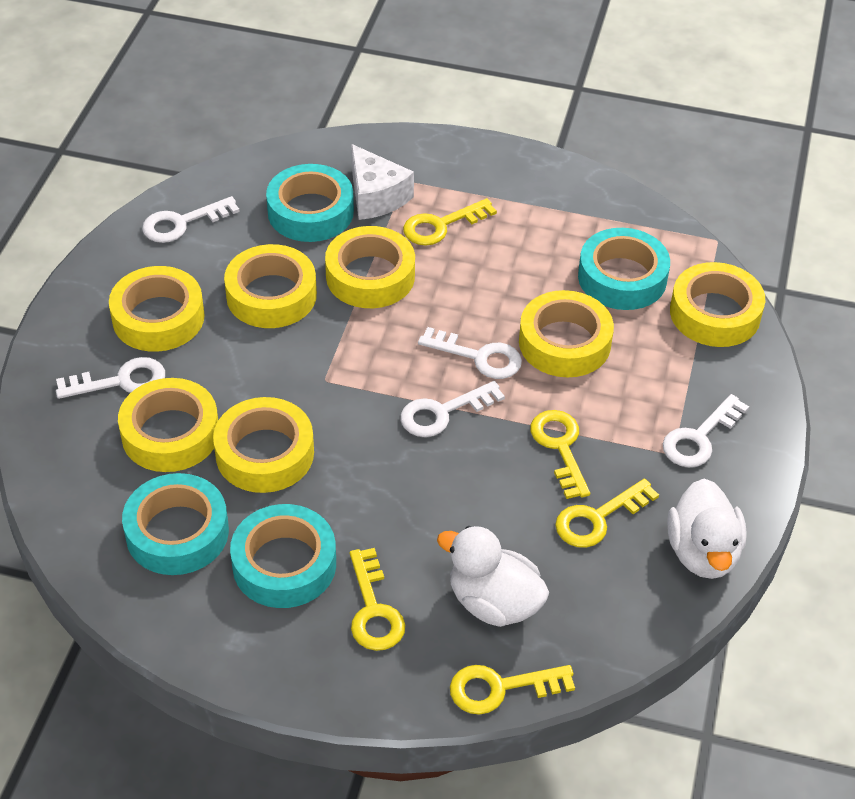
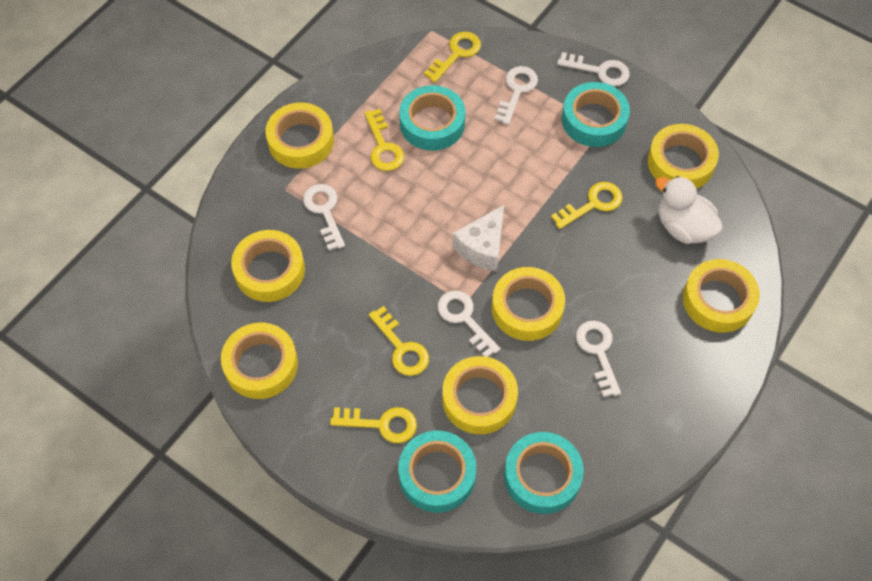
white duck: 2 -> 1

